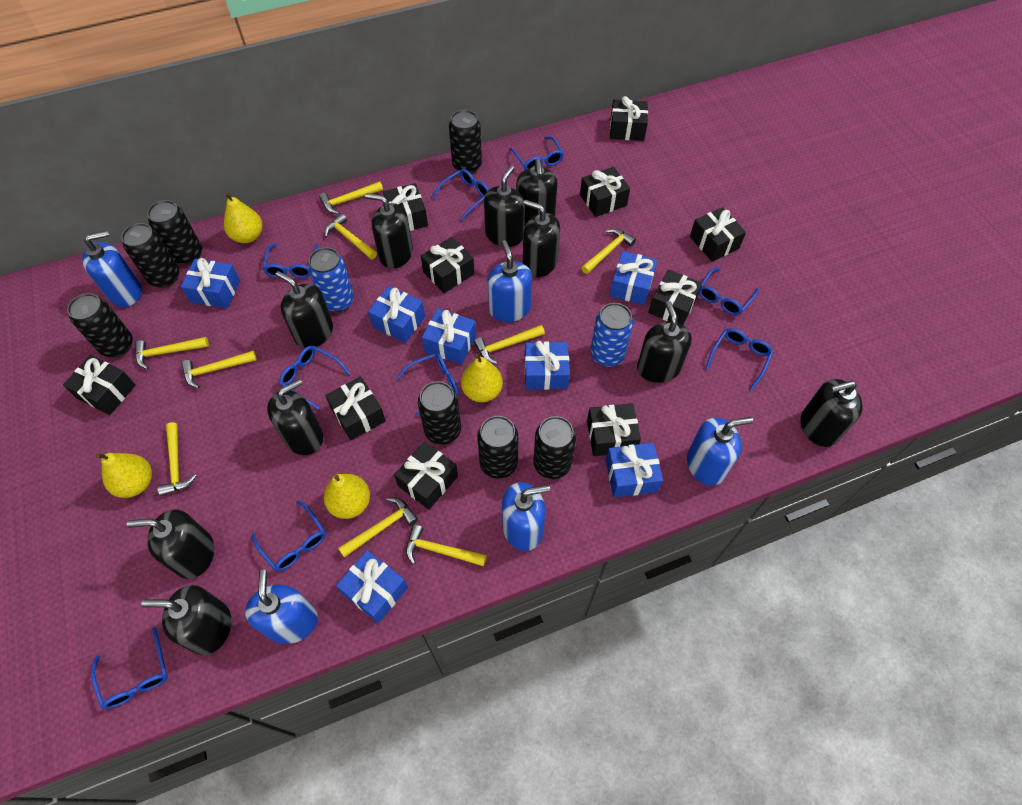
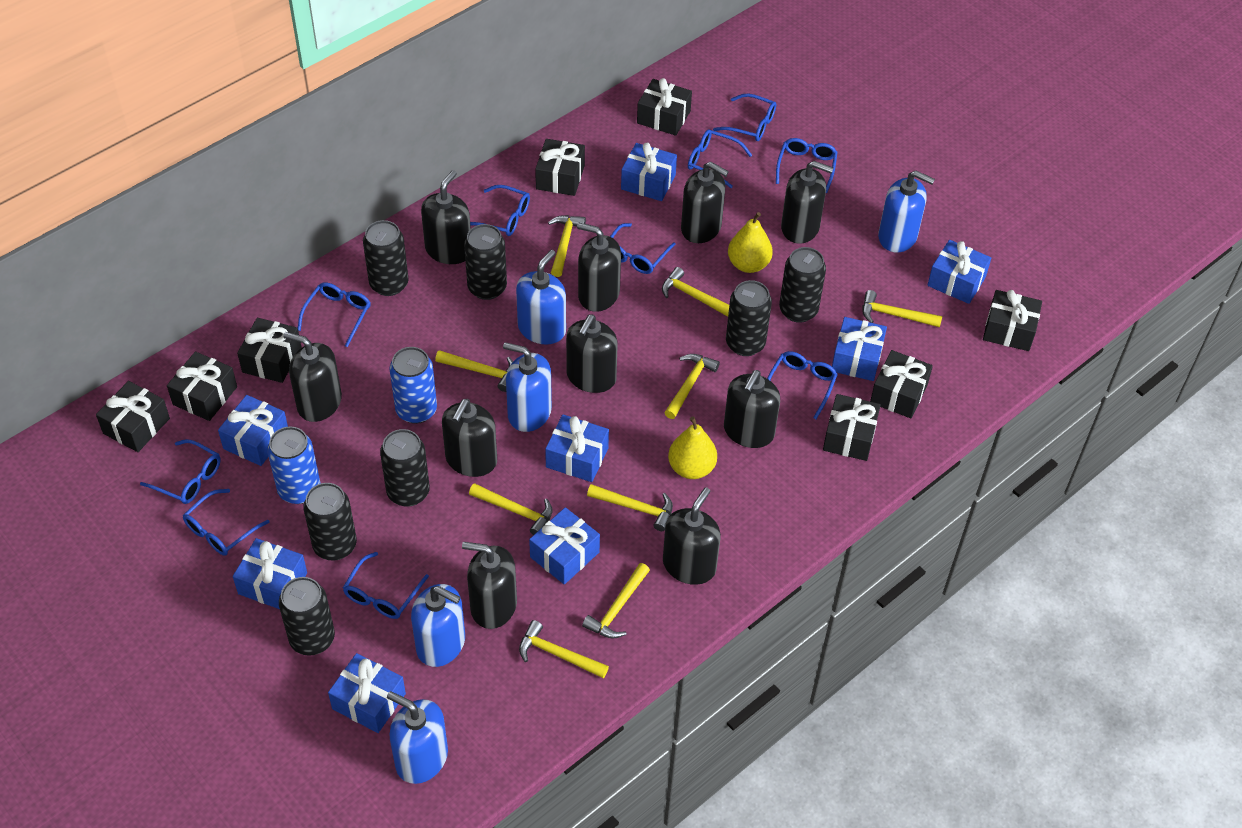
black gift: 10 -> 8
blue gift: 7 -> 8
blue glasses: 9 -> 10
yellow pear: 4 -> 2

